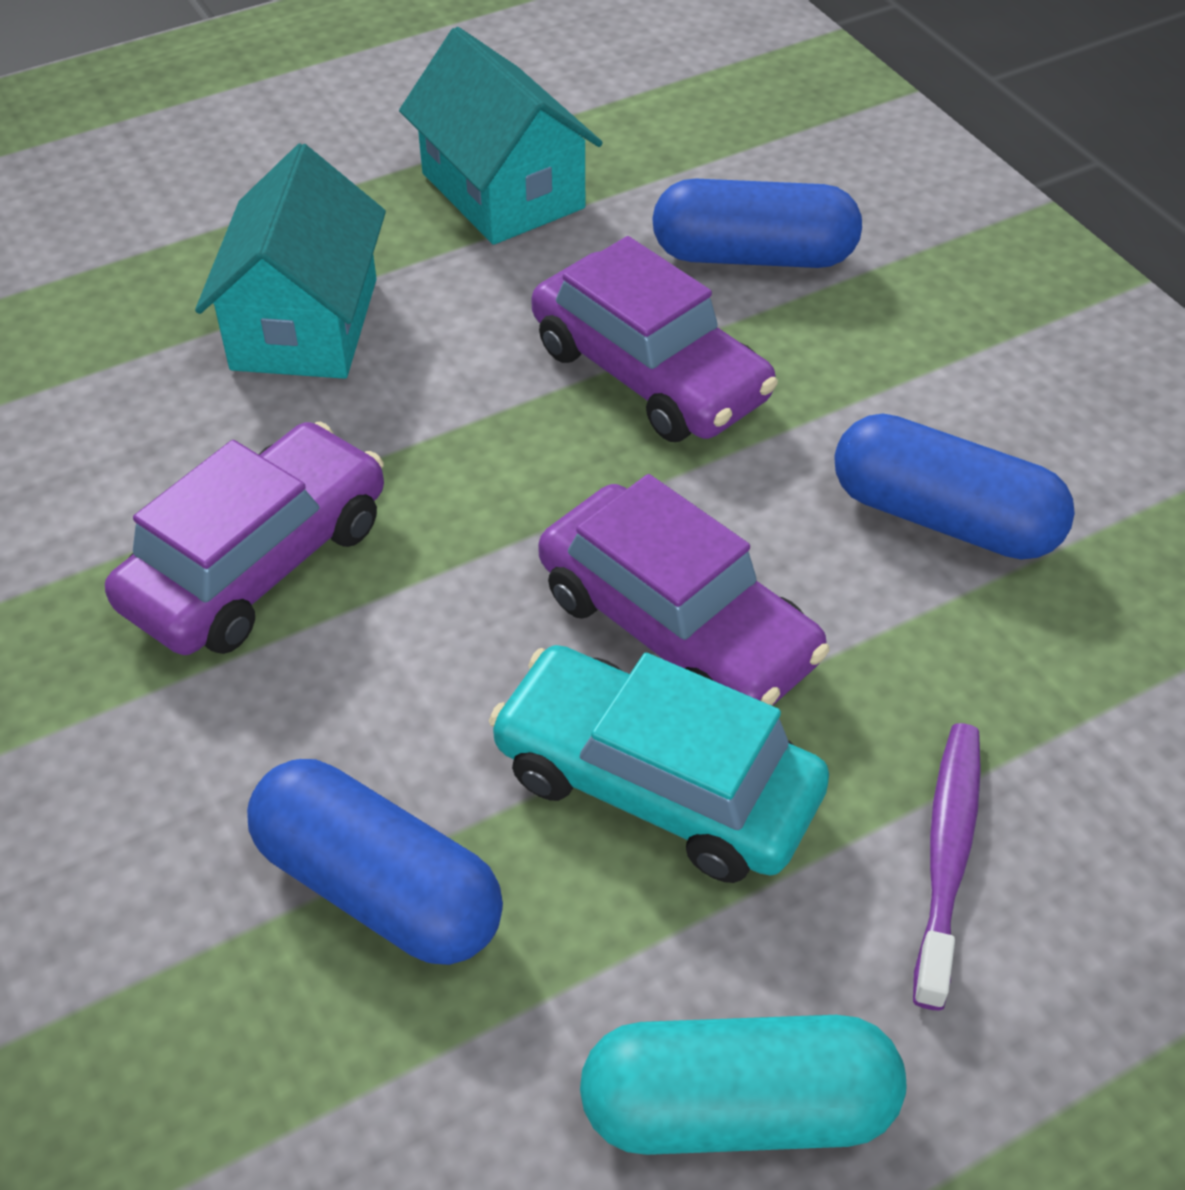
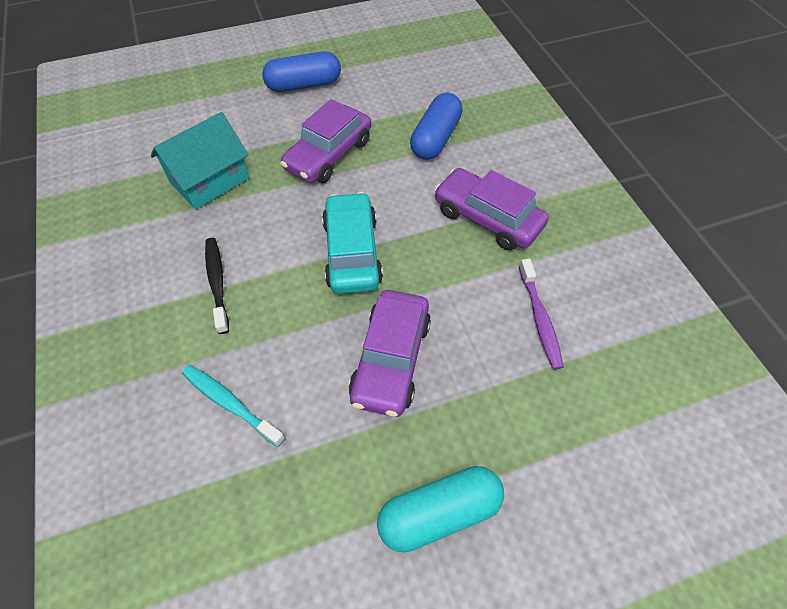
black toothbrush: 0 -> 1
blue capsule: 3 -> 2
turquoise house: 2 -> 1
turquoise toothbrush: 0 -> 1

